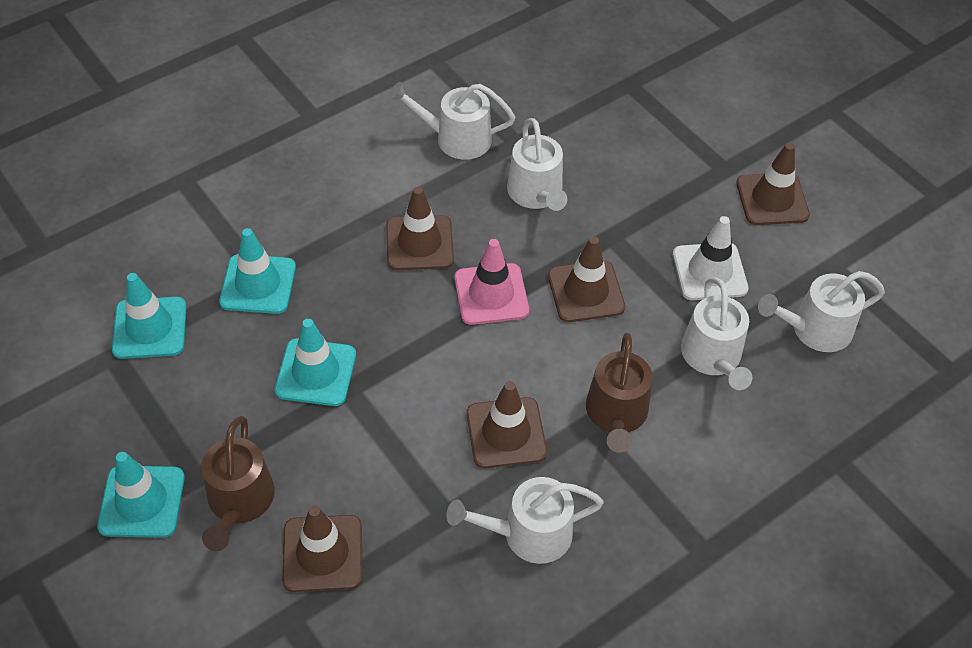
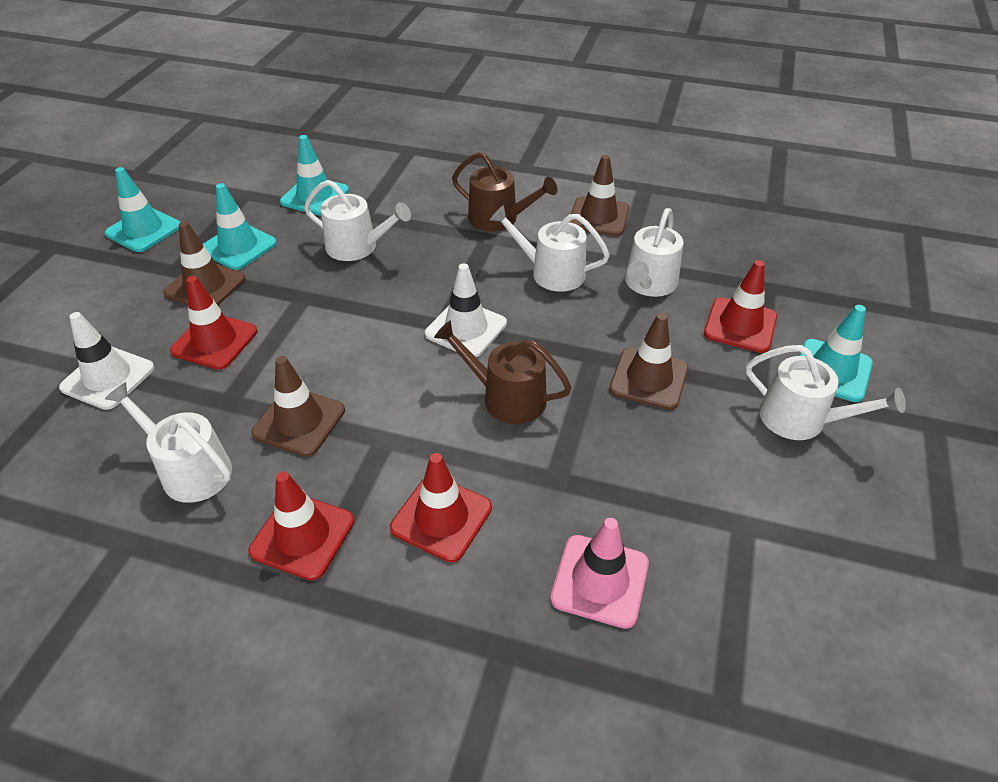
brown traffic cone: 5 -> 4
red traffic cone: 0 -> 4
white traffic cone: 1 -> 2

